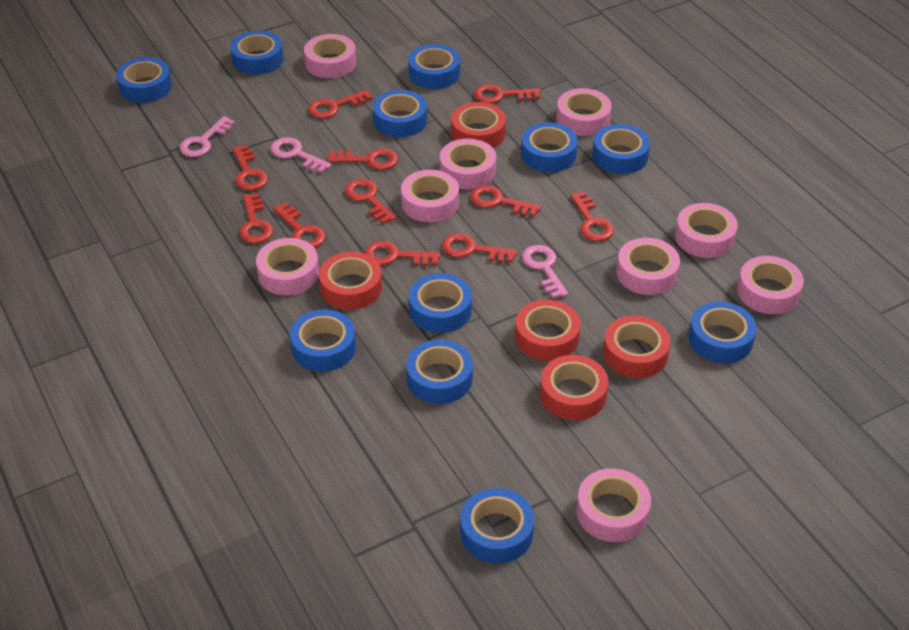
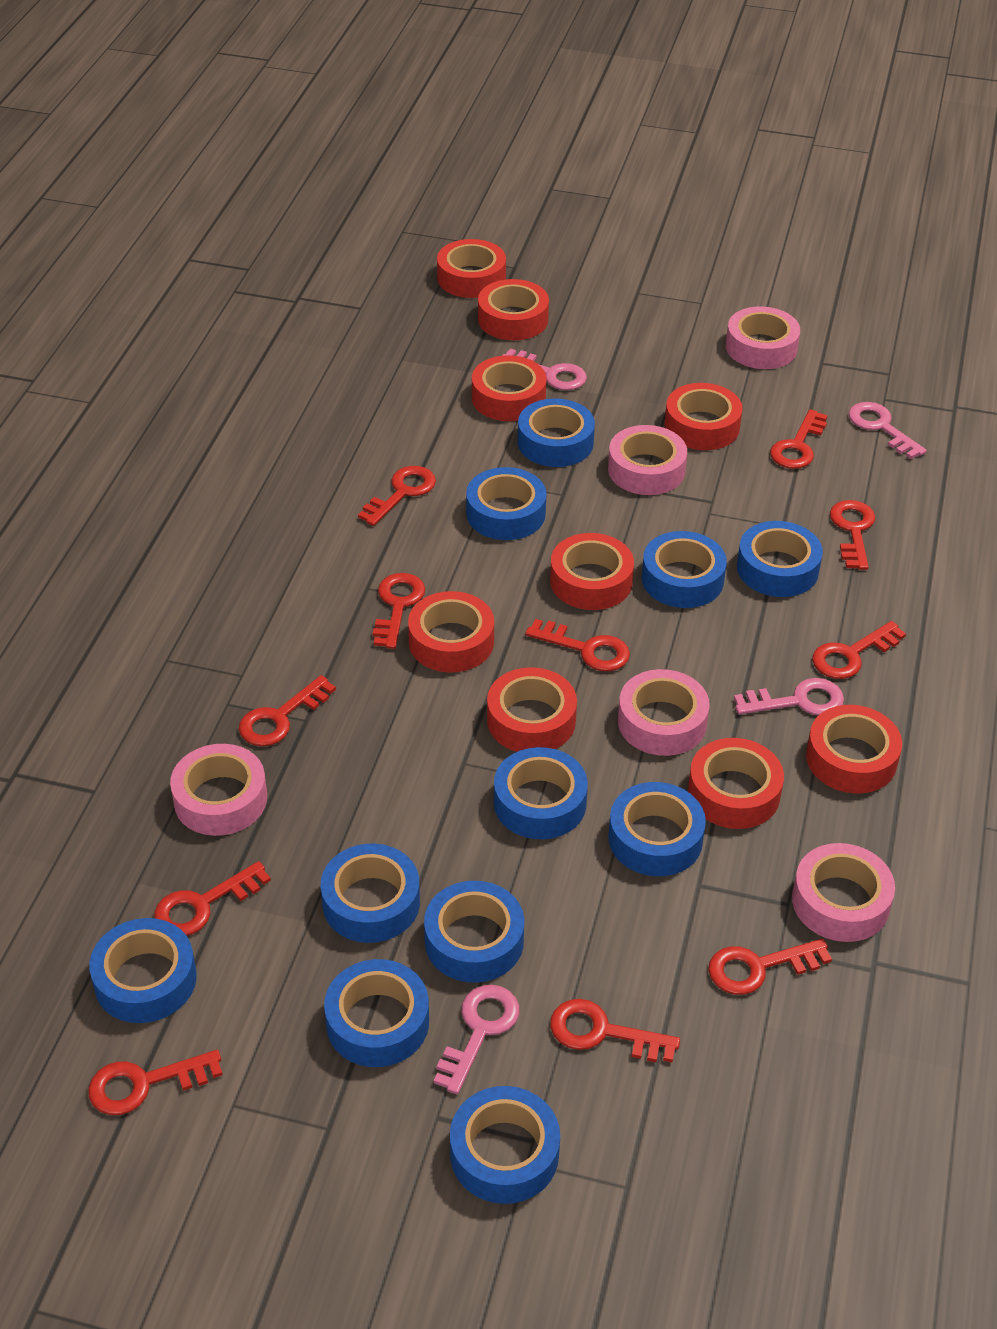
pink key: 3 -> 4
pink tape: 9 -> 5
red tape: 5 -> 9

